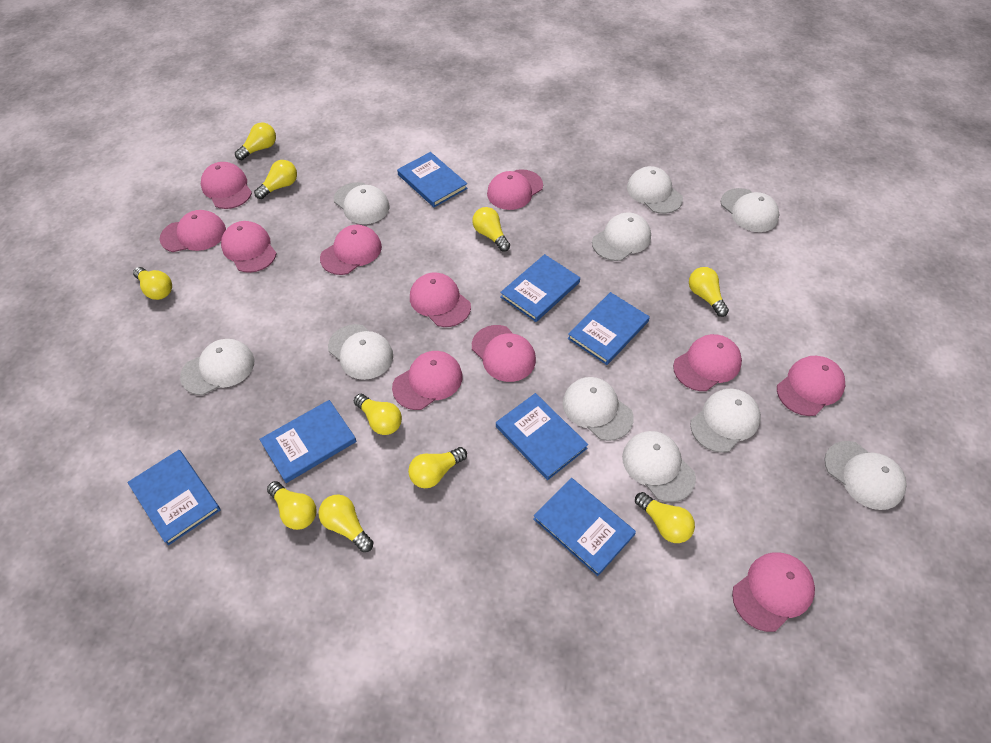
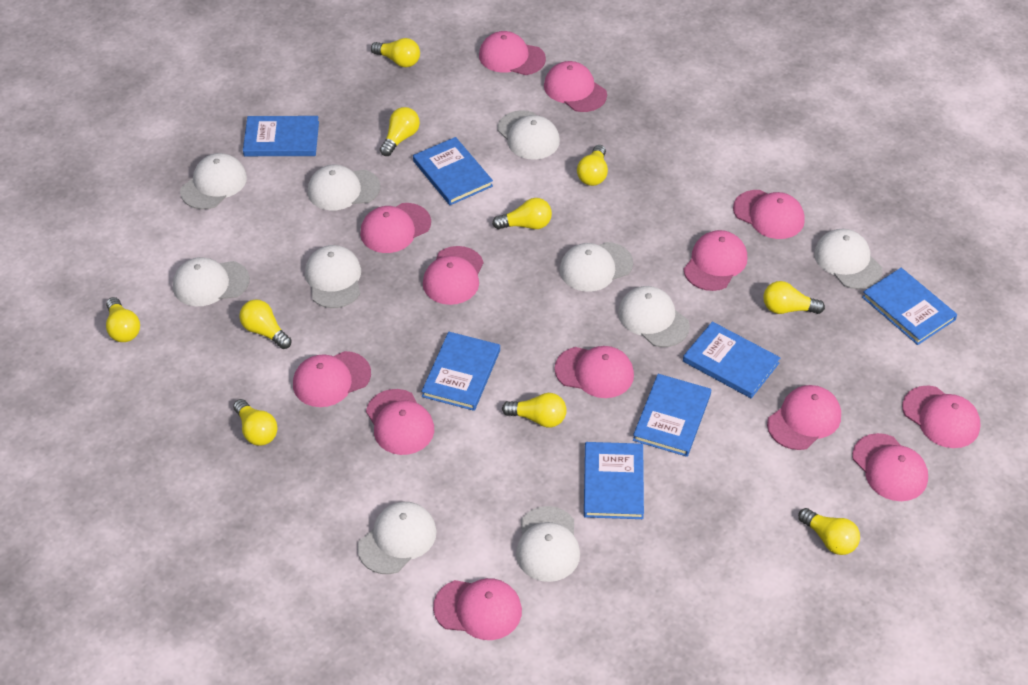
pink cap: 11 -> 13

